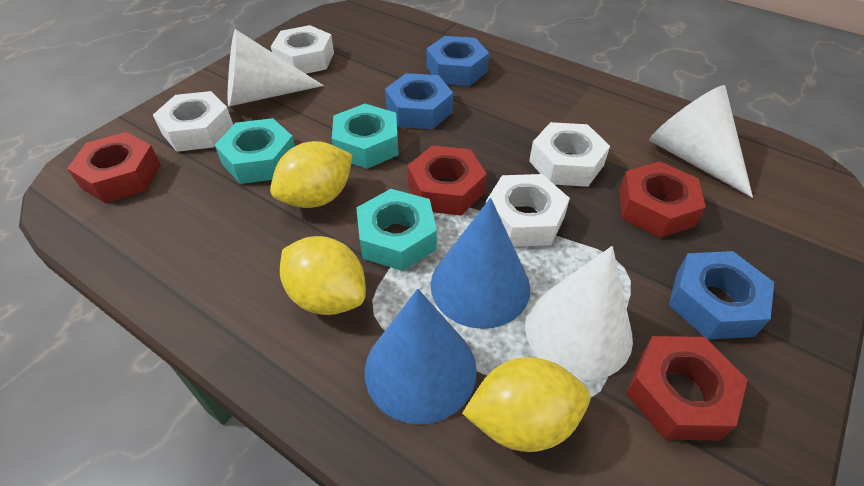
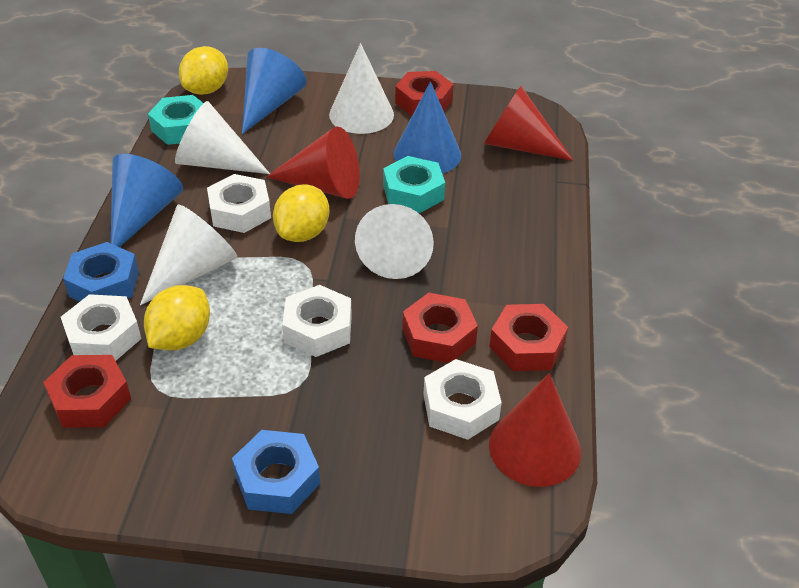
blue cone: 2 -> 3
blue nut: 3 -> 2
red cone: 0 -> 3
turquoise nut: 3 -> 2
white cone: 3 -> 4

